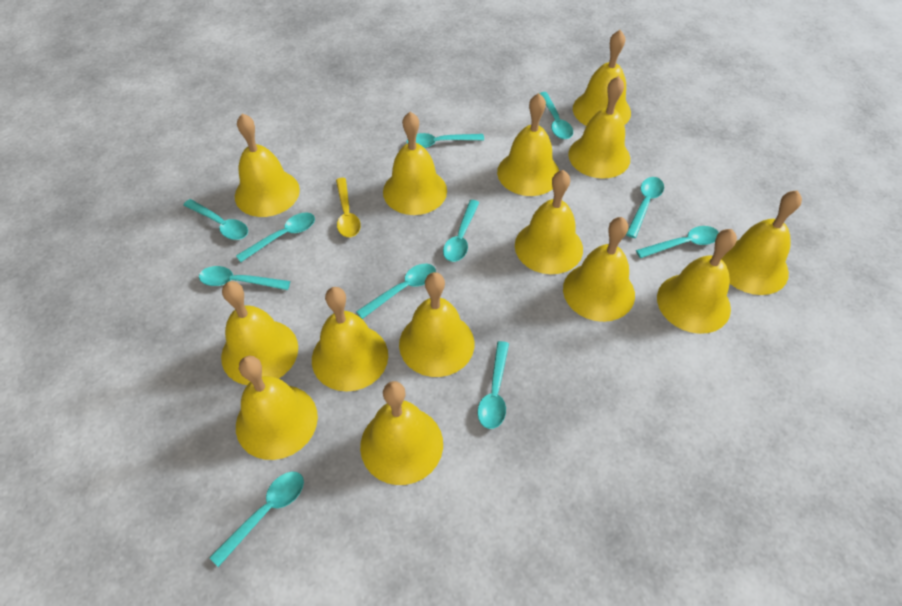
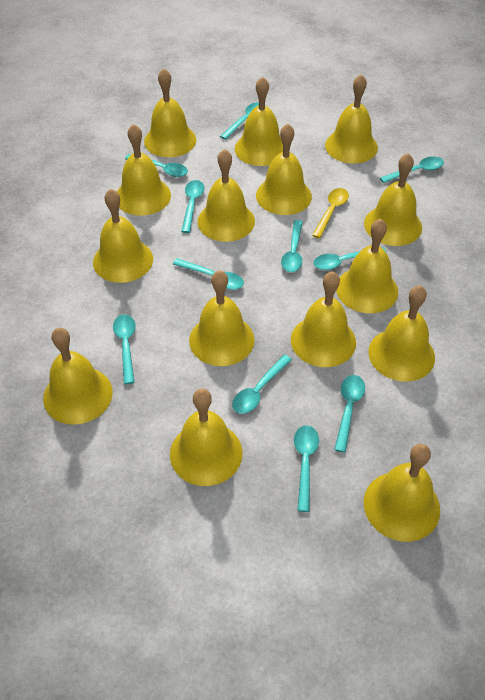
yellow bell: 14 -> 15

